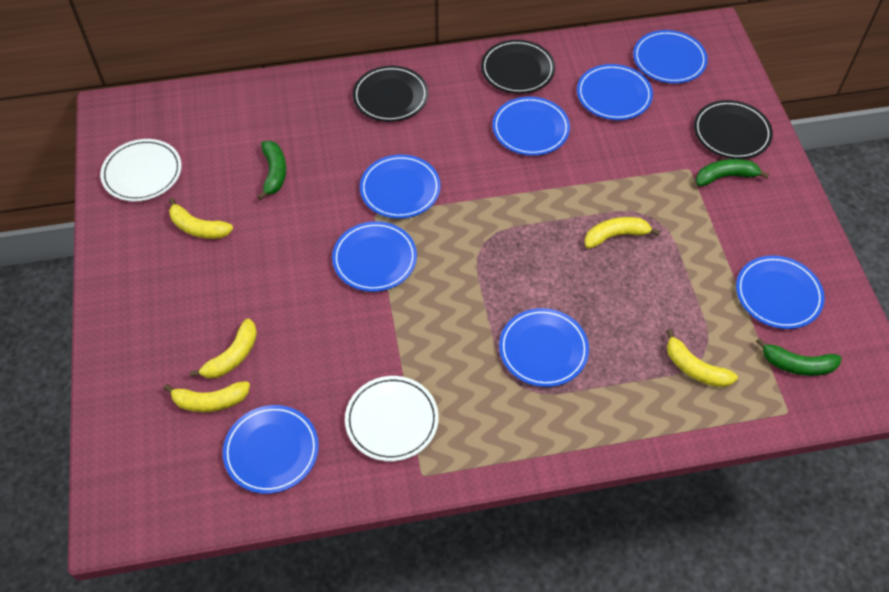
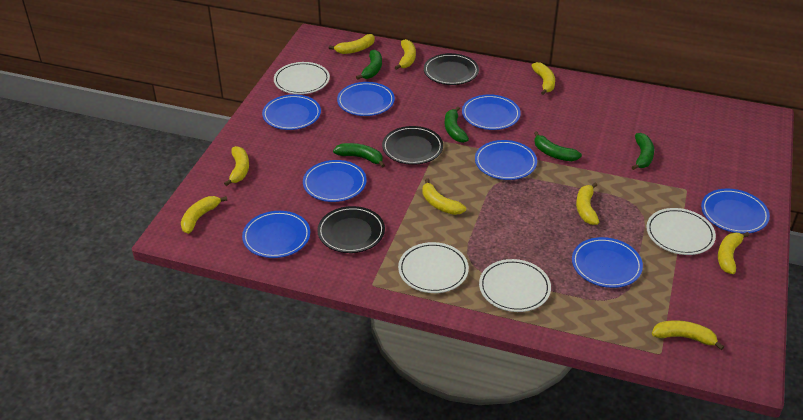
green banana: 3 -> 5
white plate: 2 -> 4
yellow banana: 5 -> 9

